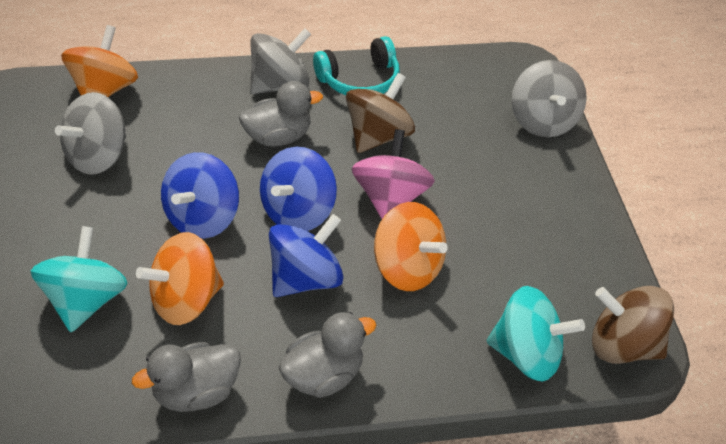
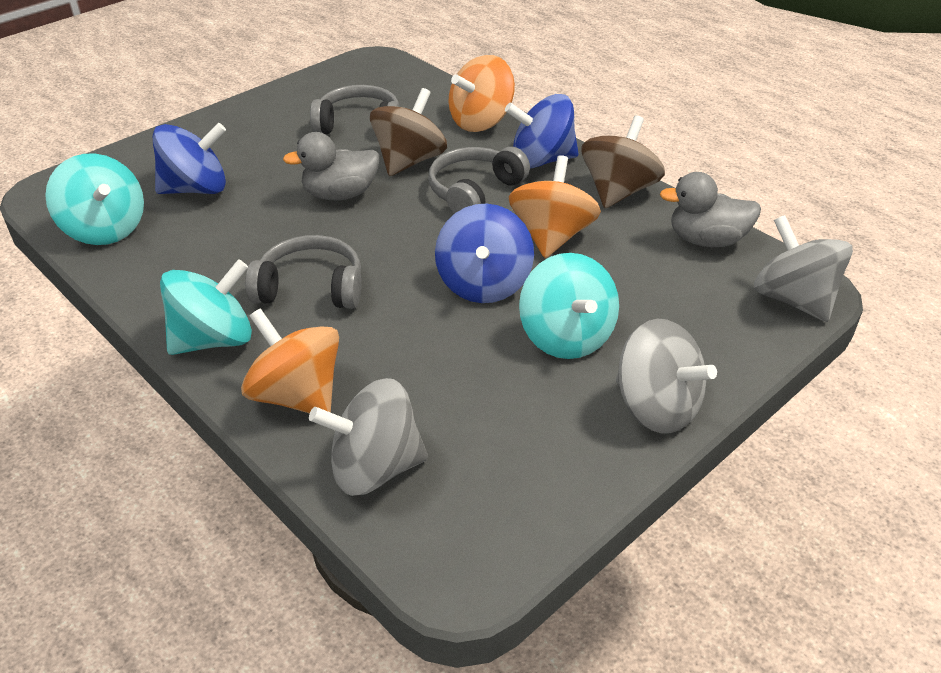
grey duck: 3 -> 2
grey headphones: 0 -> 3
pink spinning top: 1 -> 0
turquoise headphones: 1 -> 0
turquoise spinning top: 2 -> 3

